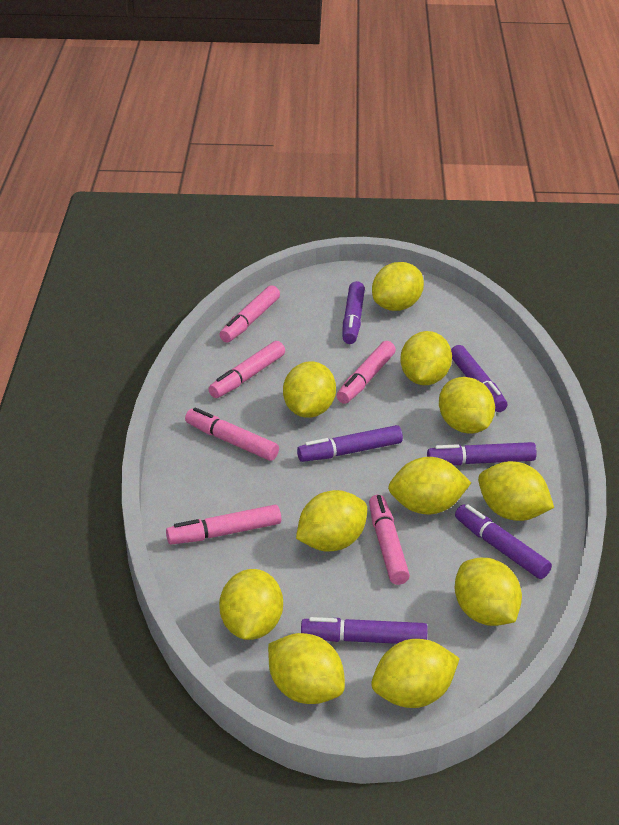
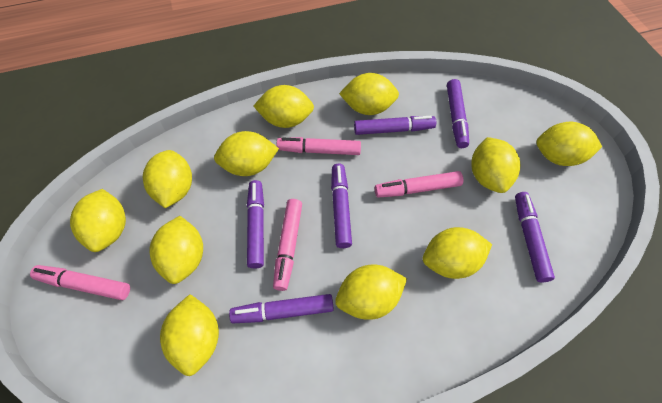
pink marker: 6 -> 4

